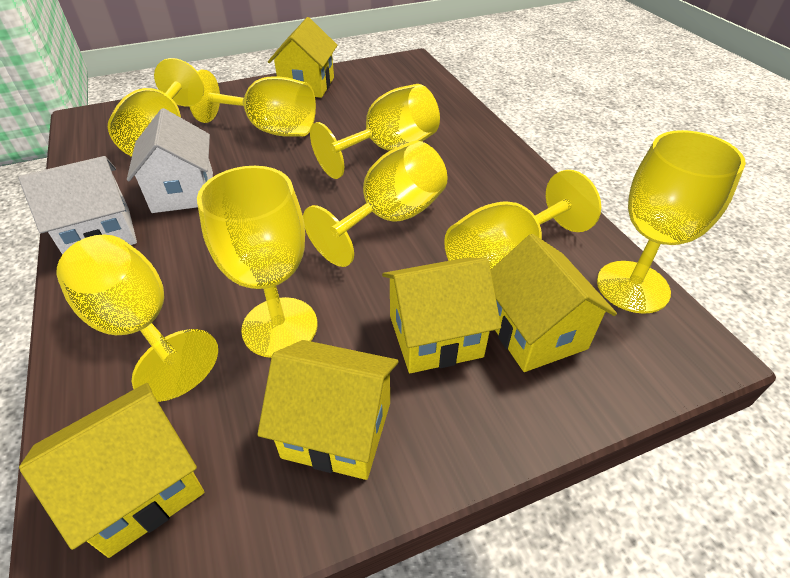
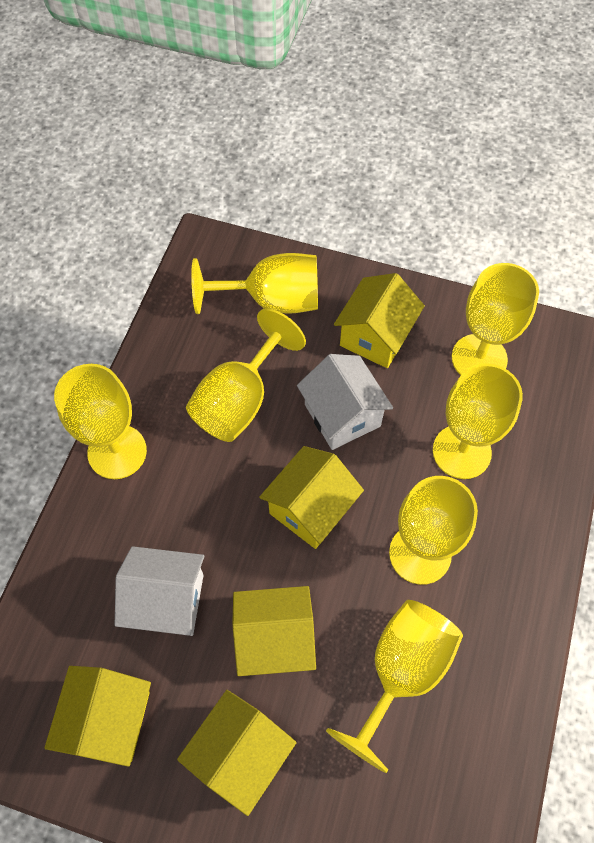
yellow goblet: 8 -> 7

